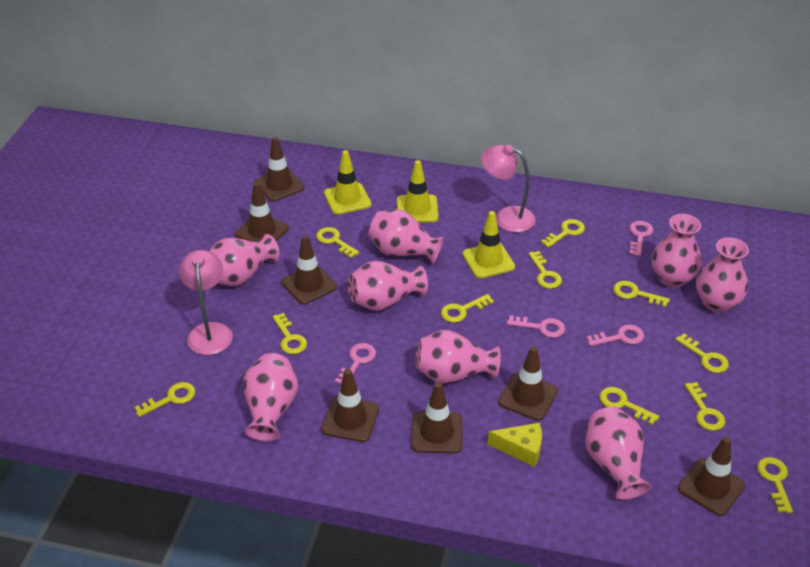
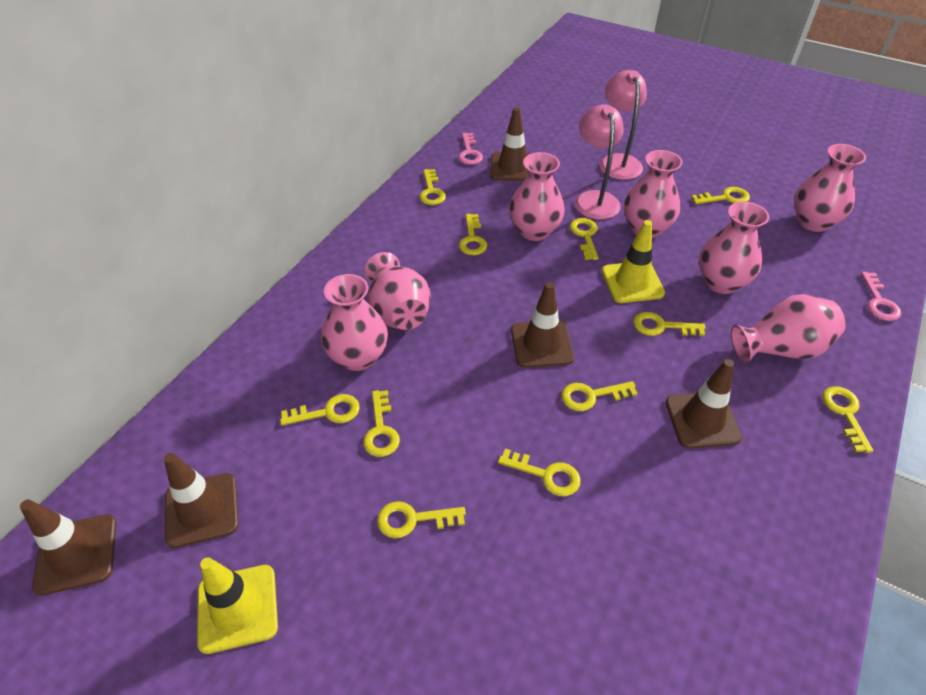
brown traffic cone: 7 -> 5
pink key: 4 -> 2
pink vase: 8 -> 7
yellow cheese: 1 -> 0
yellow traffic cone: 3 -> 2

